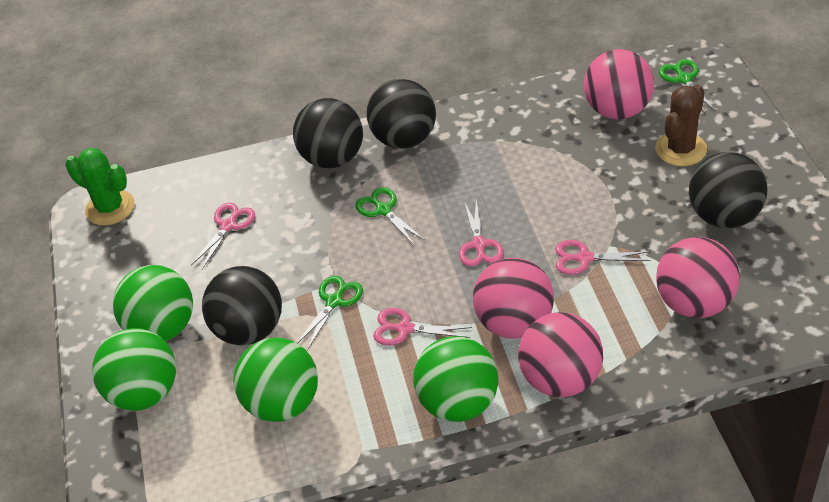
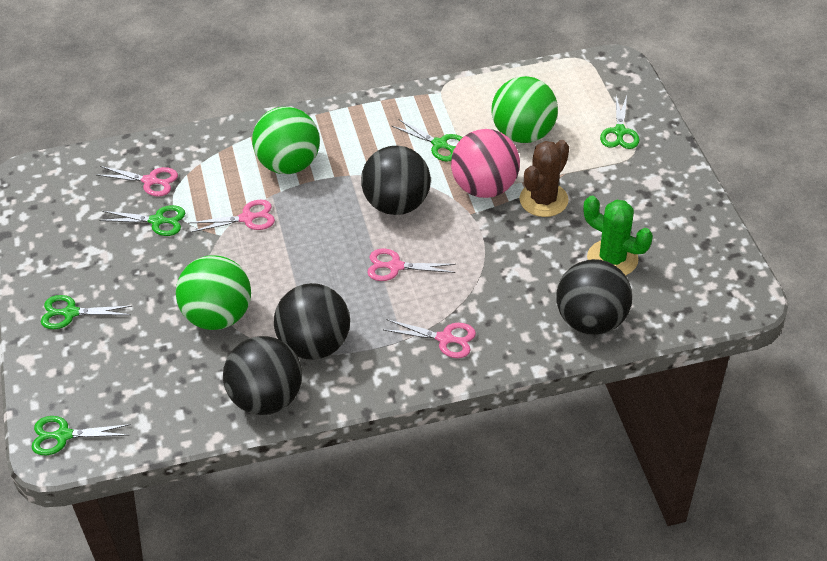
green ball: 4 -> 3
green scissors: 3 -> 5
pink ball: 4 -> 1

